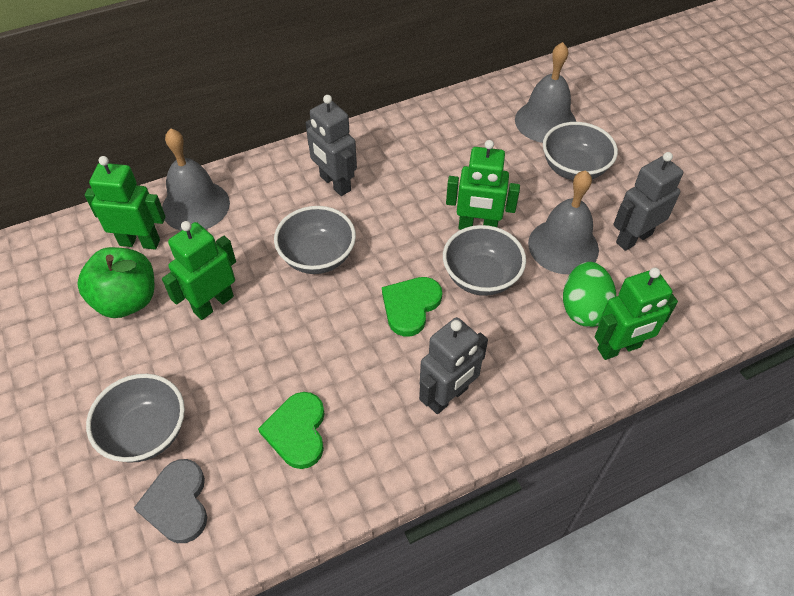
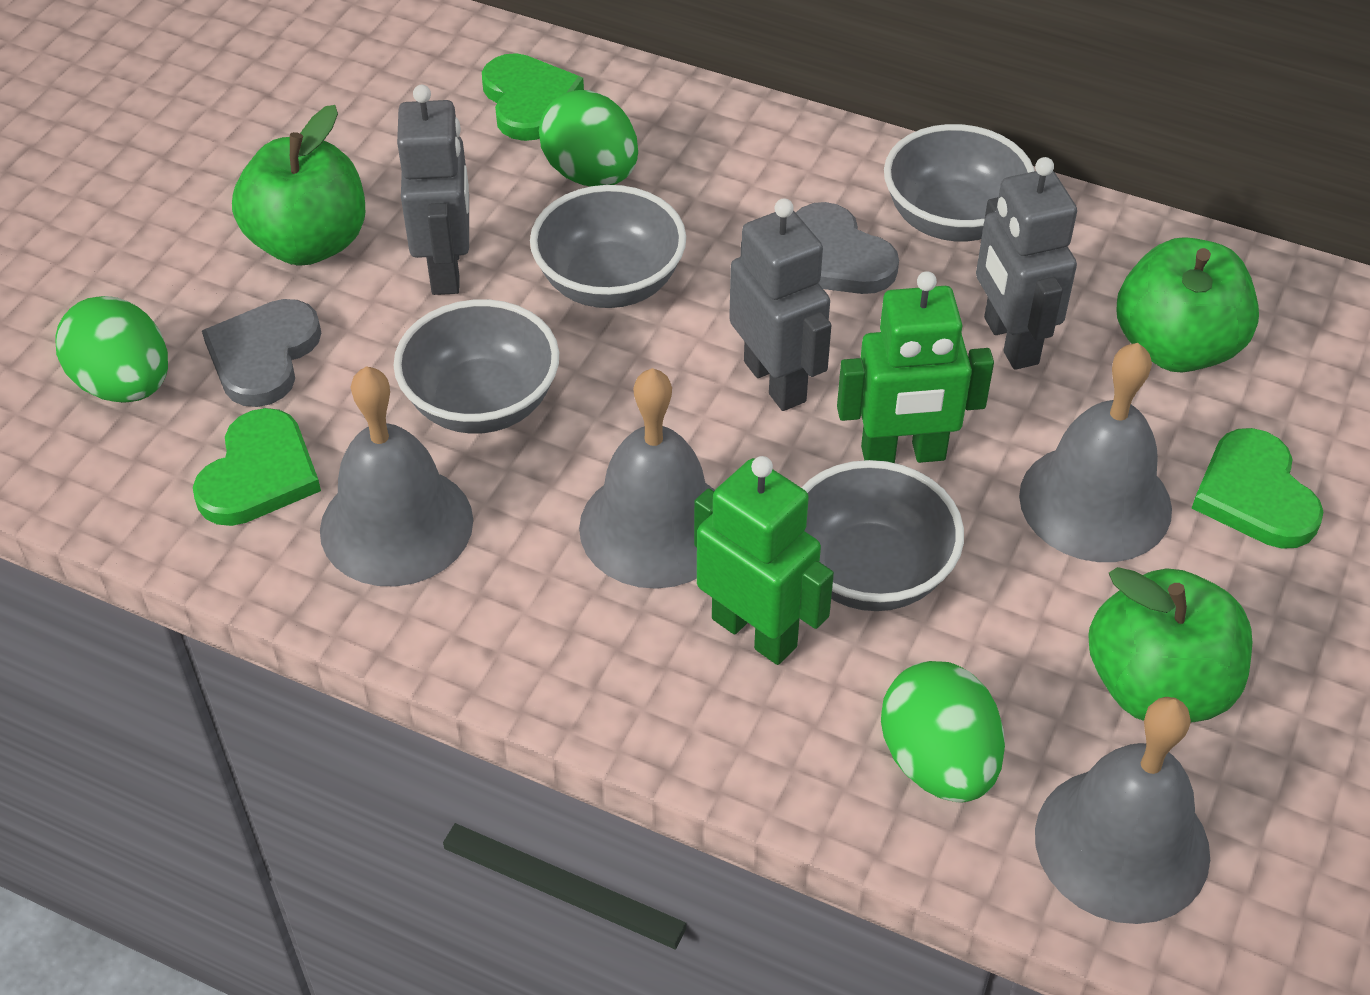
green apple: 1 -> 3
green egg: 1 -> 3
green heart: 2 -> 3
green robot: 4 -> 2
grey bell: 3 -> 4
grey heart: 1 -> 2

